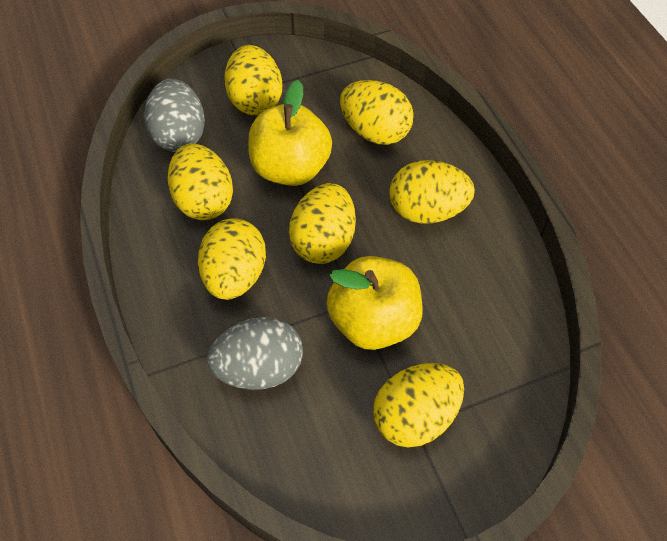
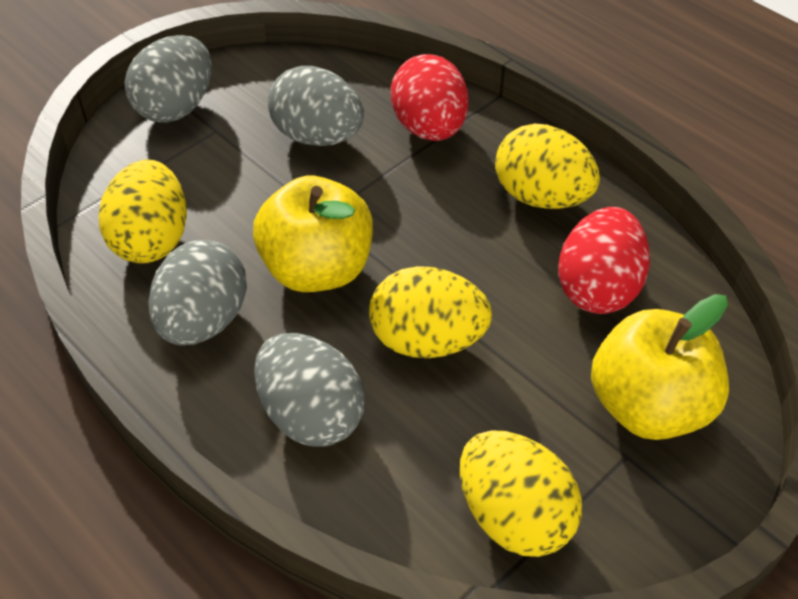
grey egg: 2 -> 4
red egg: 0 -> 2
yellow egg: 7 -> 4

